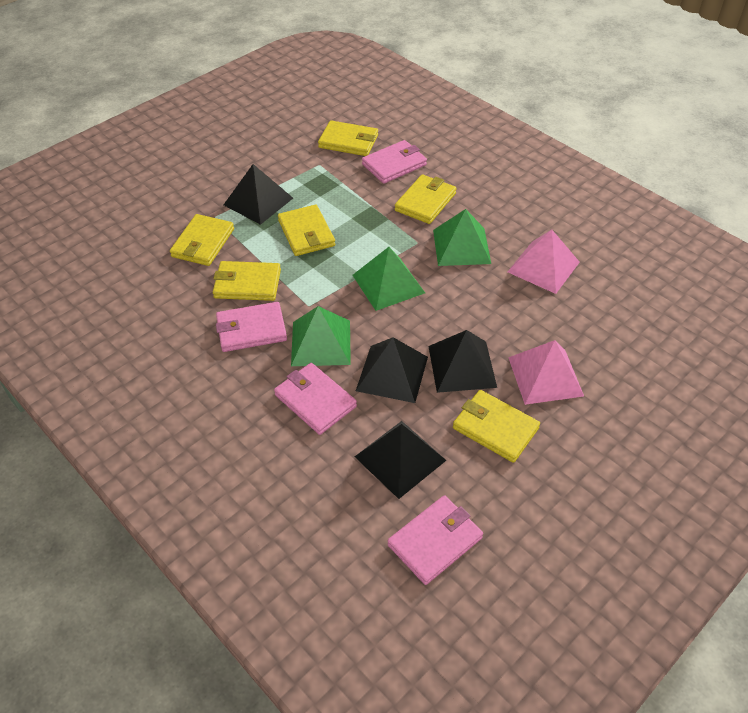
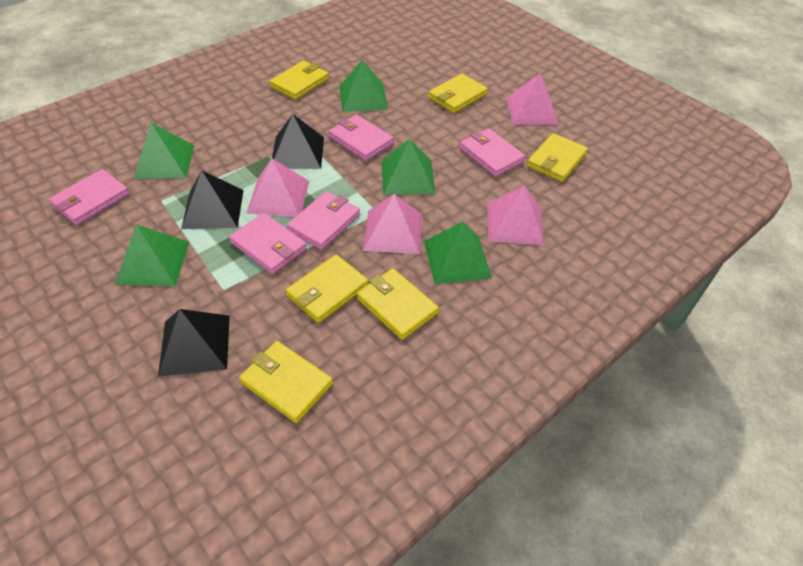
black pyramid: 4 -> 3
green pyramid: 3 -> 5
pink pyramid: 2 -> 4
pink wallet: 4 -> 5

